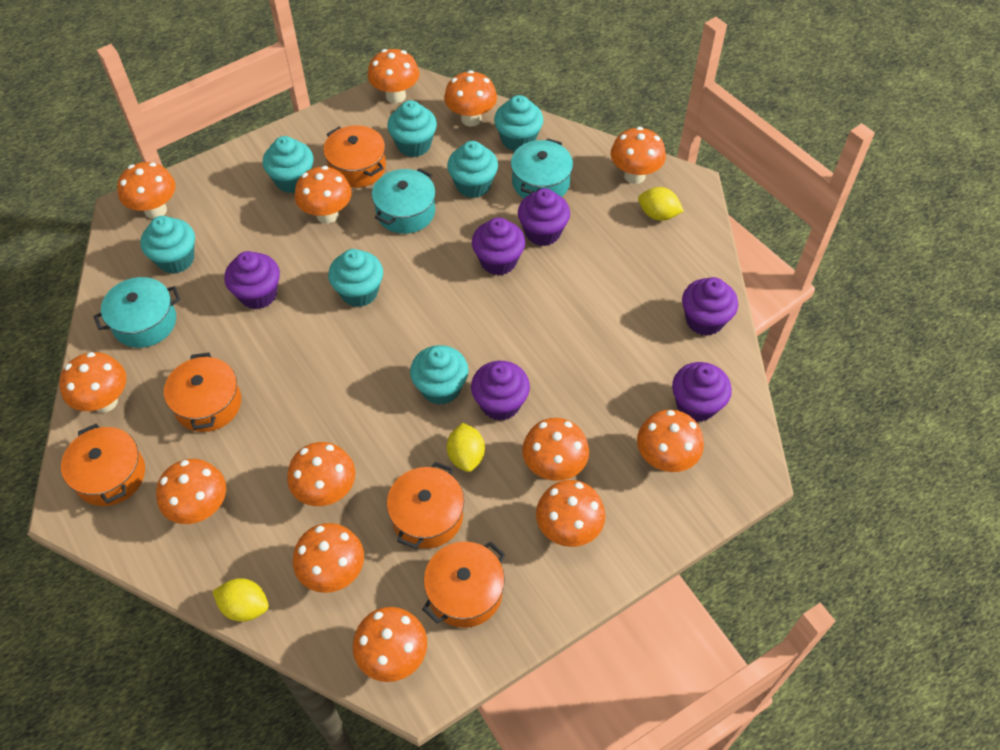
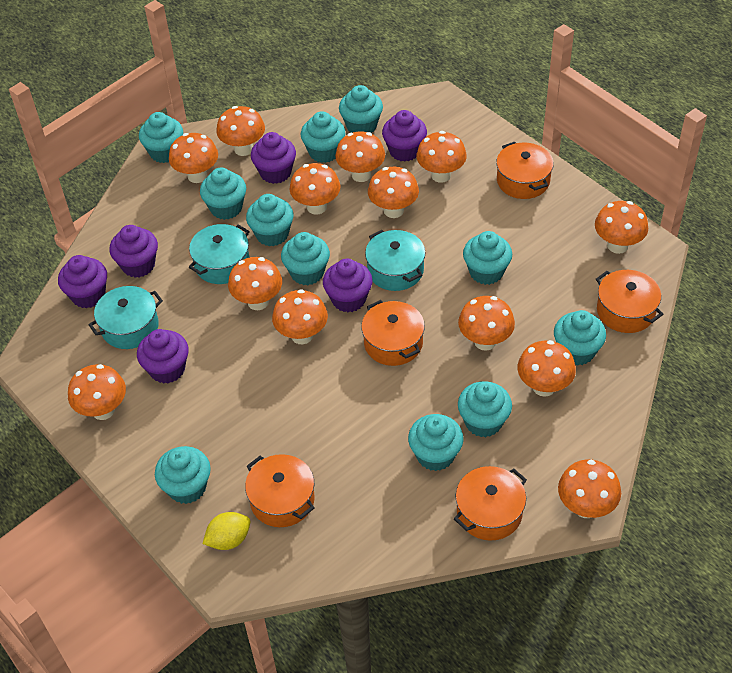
turquoise cupcake: 7 -> 11
yellow lemon: 3 -> 1

